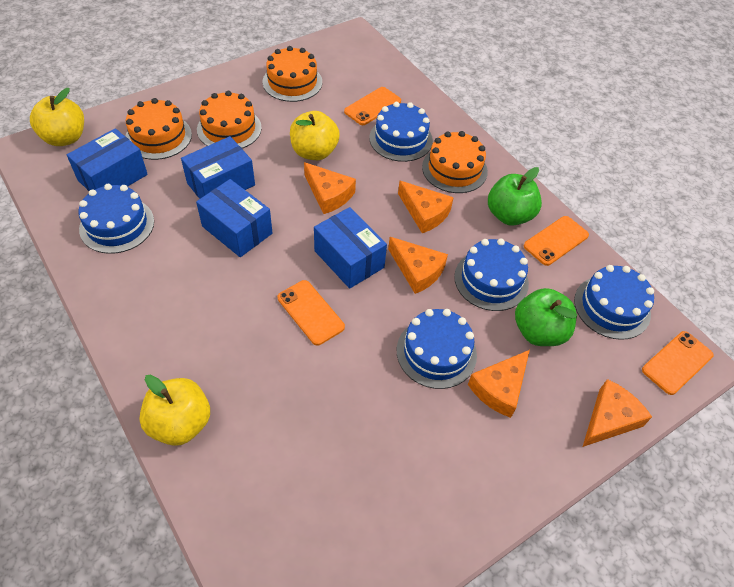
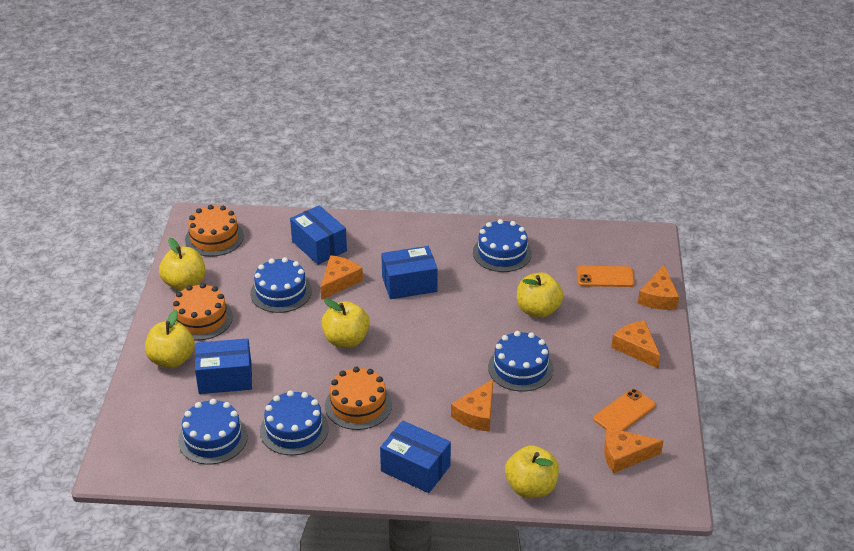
green apple: 2 -> 0
orange cake: 4 -> 3
orange phone: 4 -> 2
yellow apple: 3 -> 5

